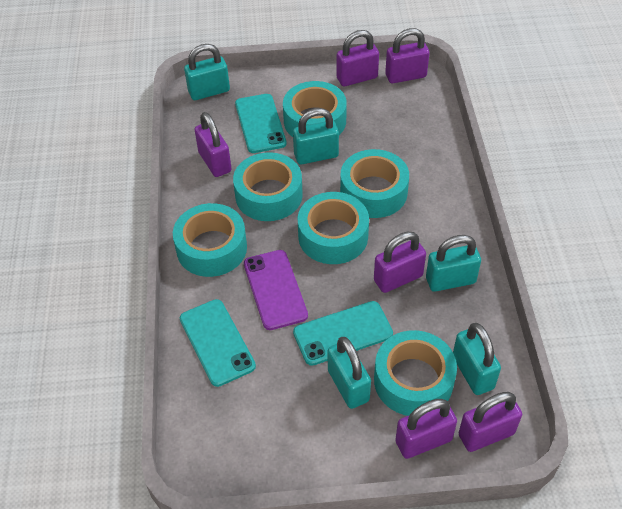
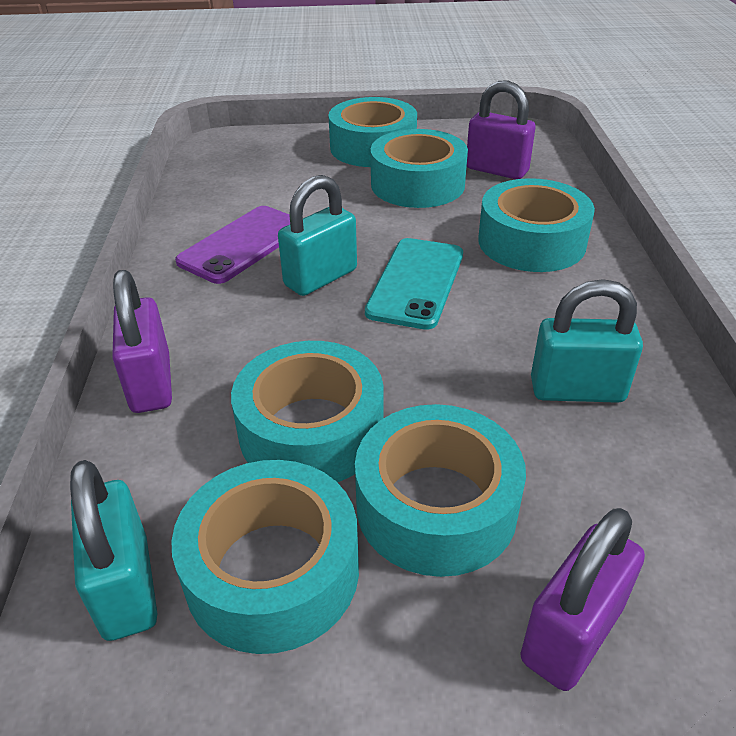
purple padlock: 6 -> 3
turquoise padlock: 5 -> 3
turquoise phone: 3 -> 1

